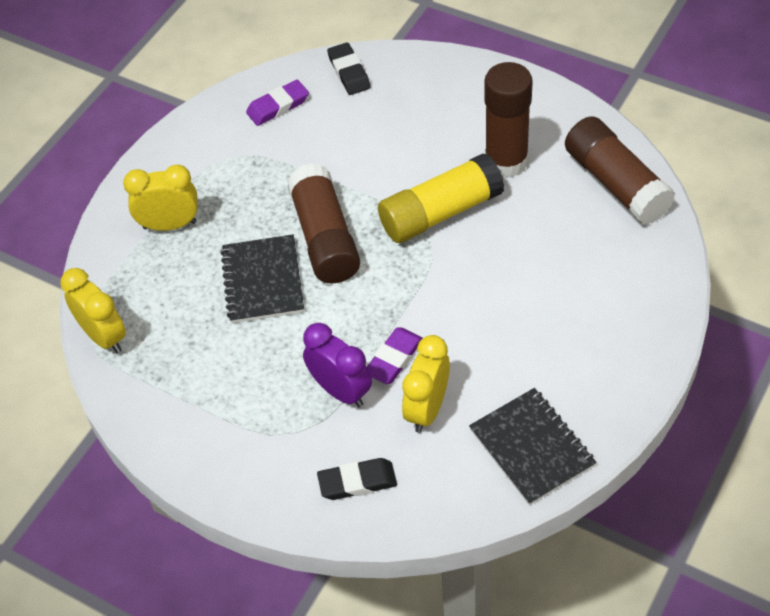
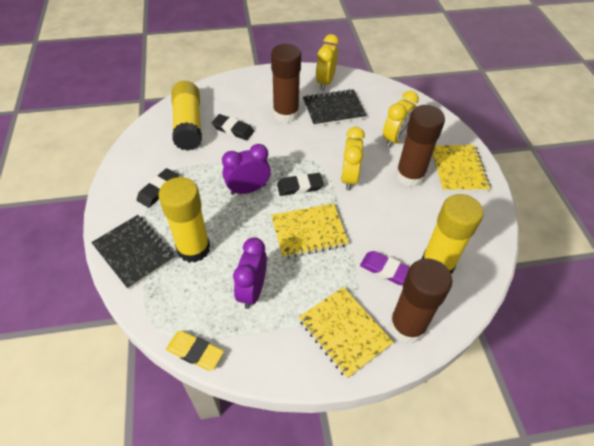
black eraser: 2 -> 3
purple clock: 1 -> 2
purple eraser: 2 -> 1
yellow eraser: 0 -> 1
yellow glue stick: 1 -> 3
yellow notebook: 0 -> 3

